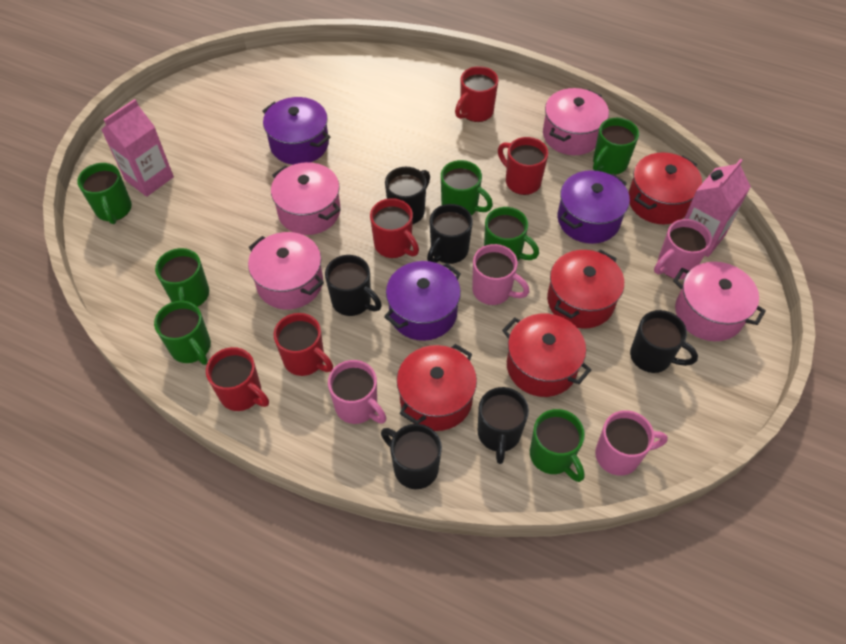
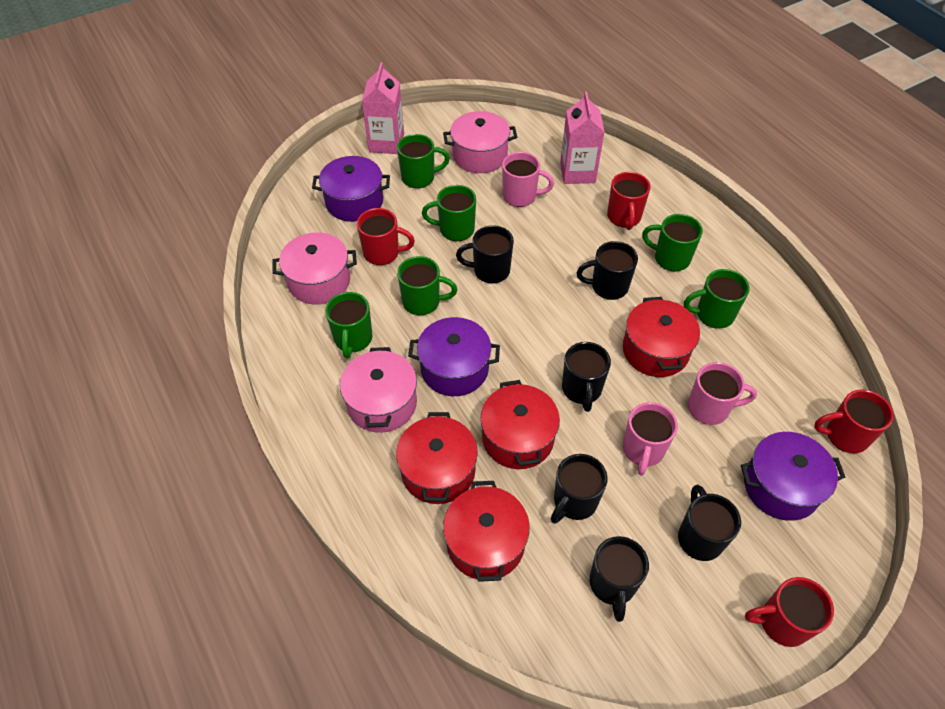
green mug: 7 -> 6
pink mug: 4 -> 3
pink pot: 4 -> 3
red mug: 5 -> 4

